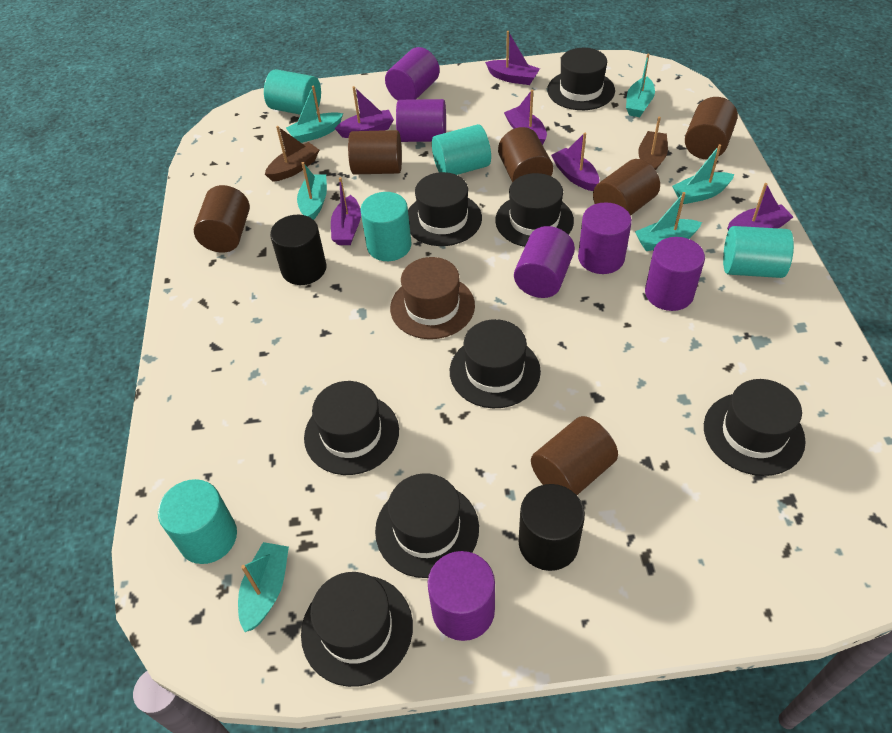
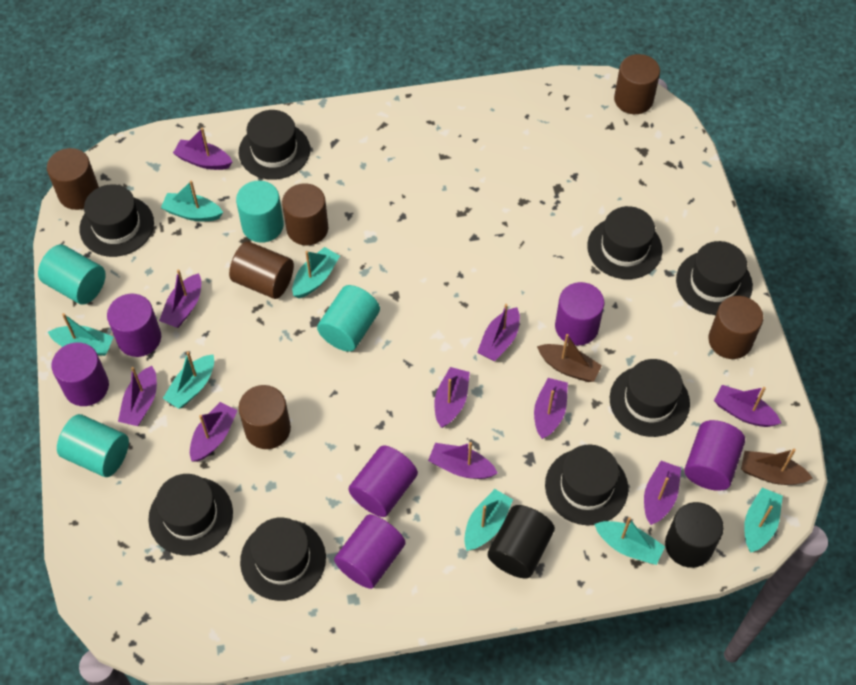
brown hat: 1 -> 0
purple boat: 6 -> 10
turquoise boat: 6 -> 7
turquoise cylinder: 5 -> 4

